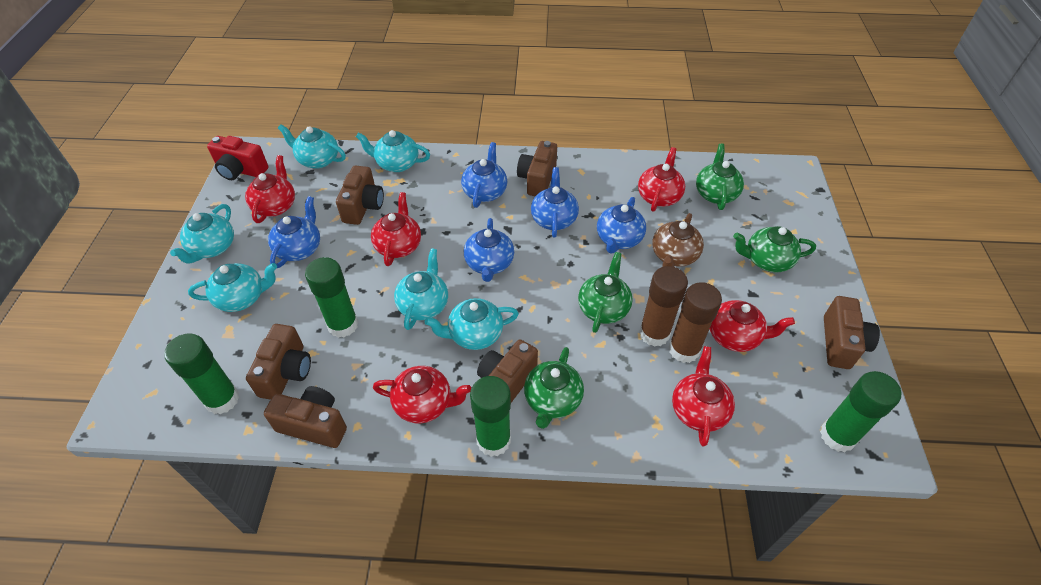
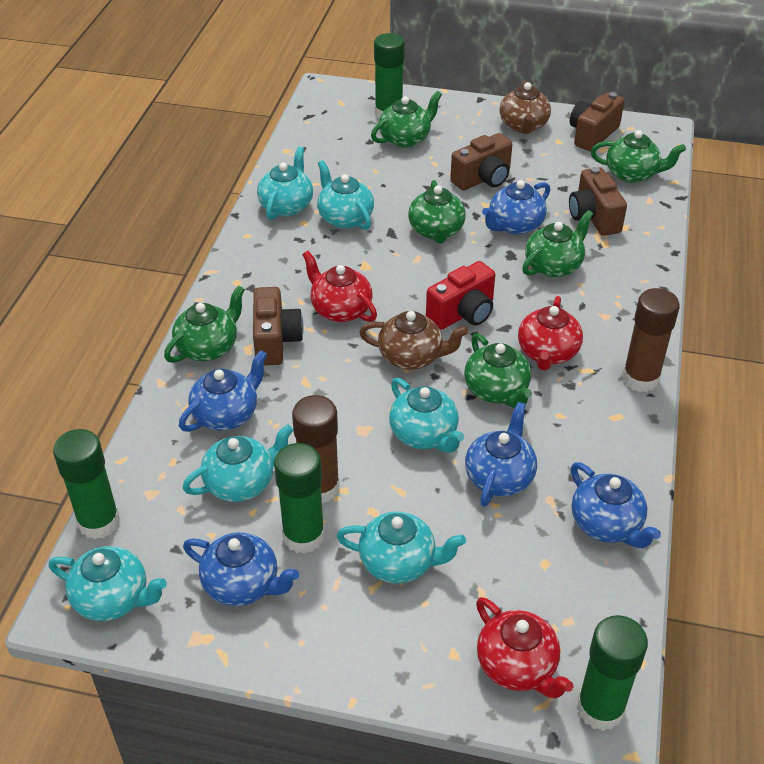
brown camera: 6 -> 4
brown teapot: 1 -> 2
green teapot: 4 -> 6
red teapot: 6 -> 3

